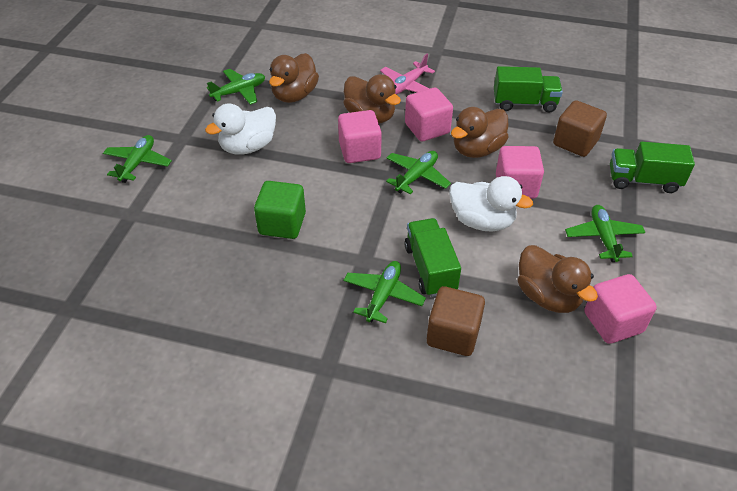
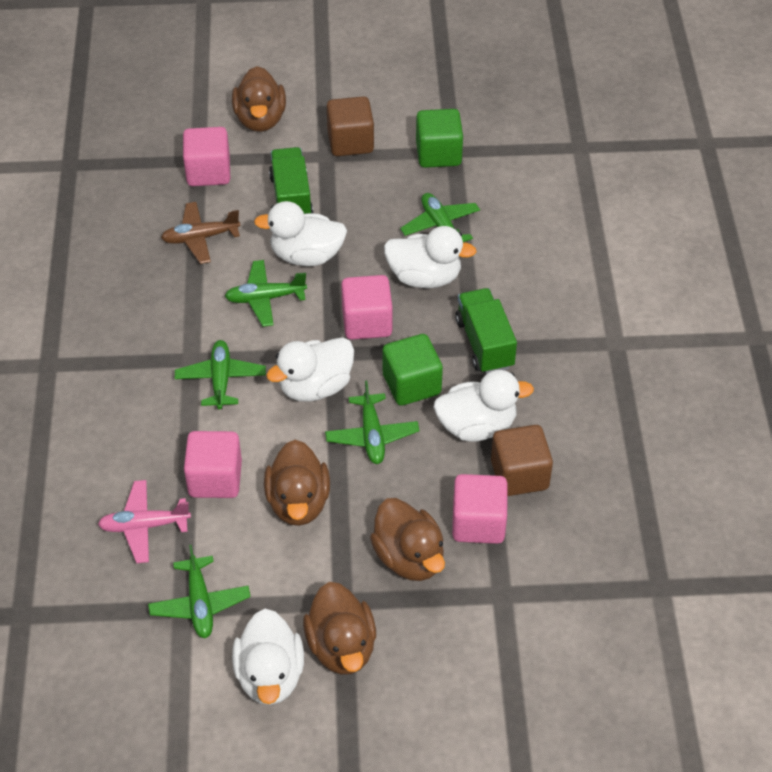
brown plane: 0 -> 1
green cube: 1 -> 2
green truck: 3 -> 2
white duck: 2 -> 5

